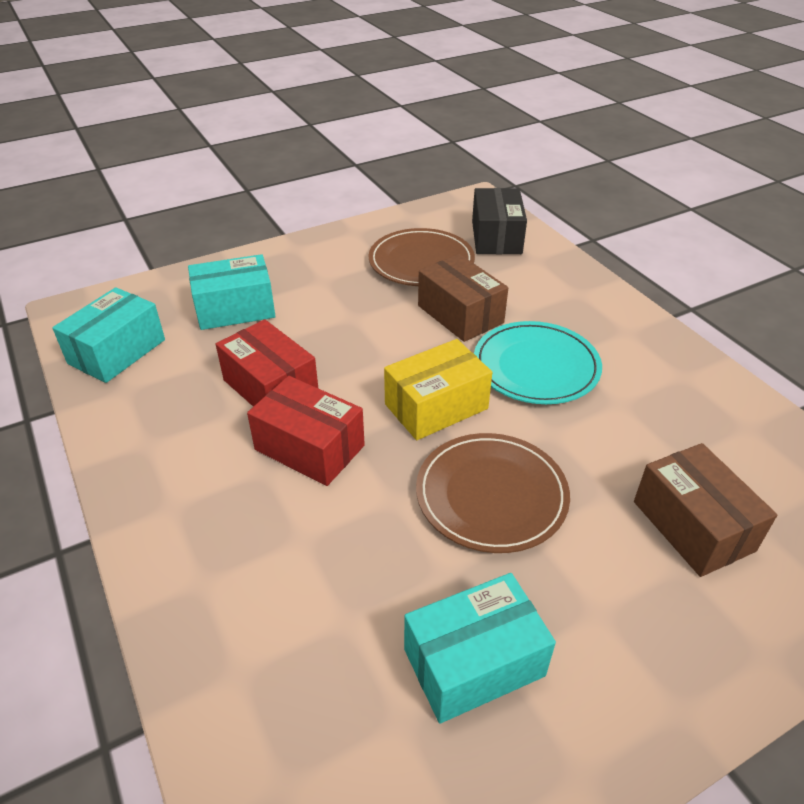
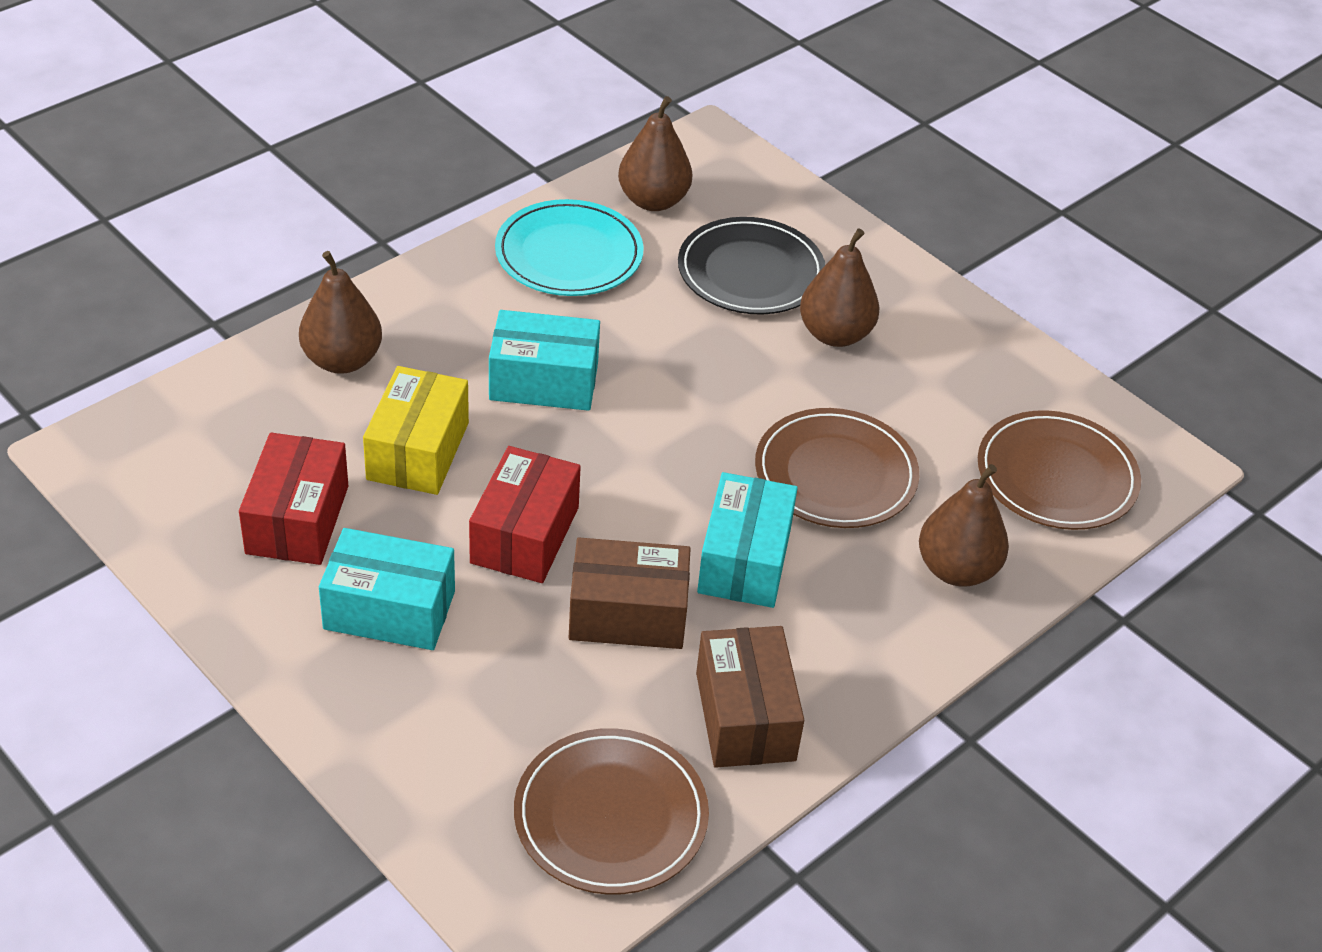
black box: 1 -> 0
black plate: 0 -> 1
brown pear: 0 -> 4
brown plate: 2 -> 3

